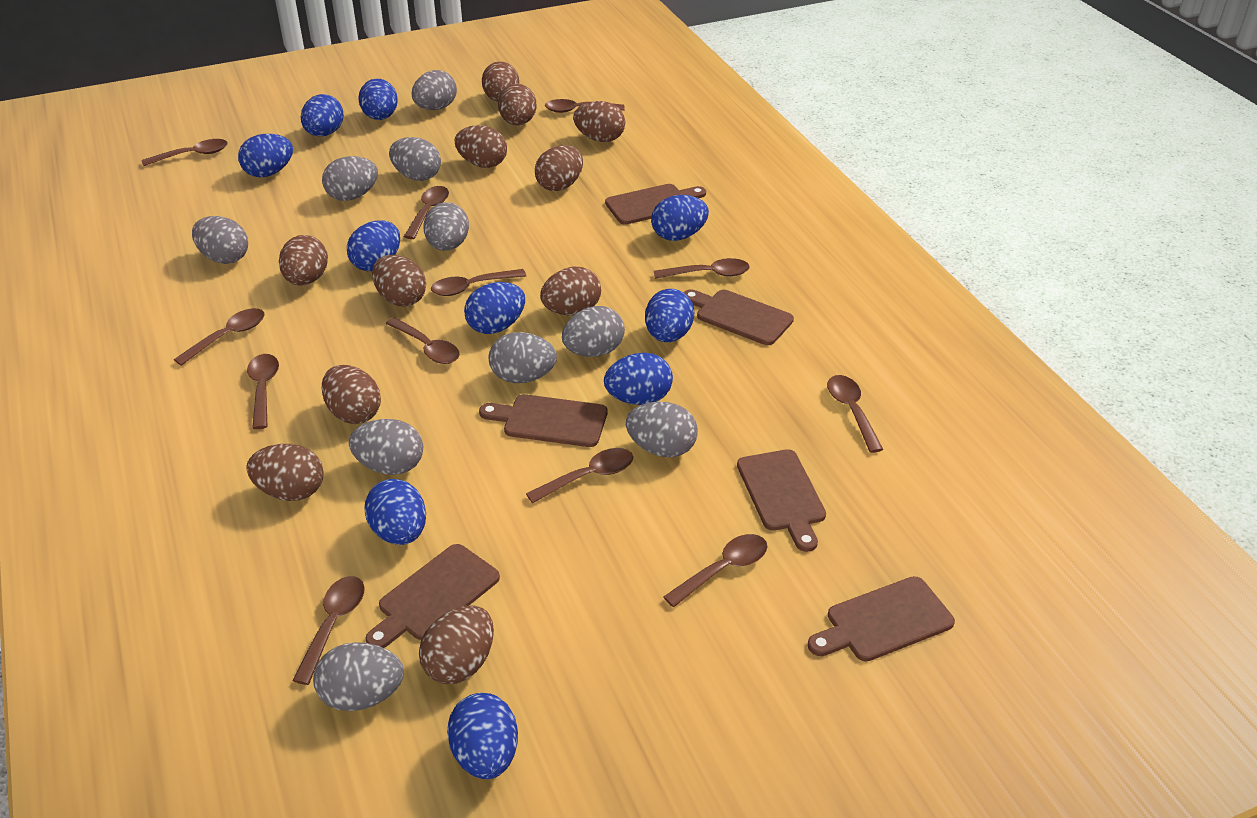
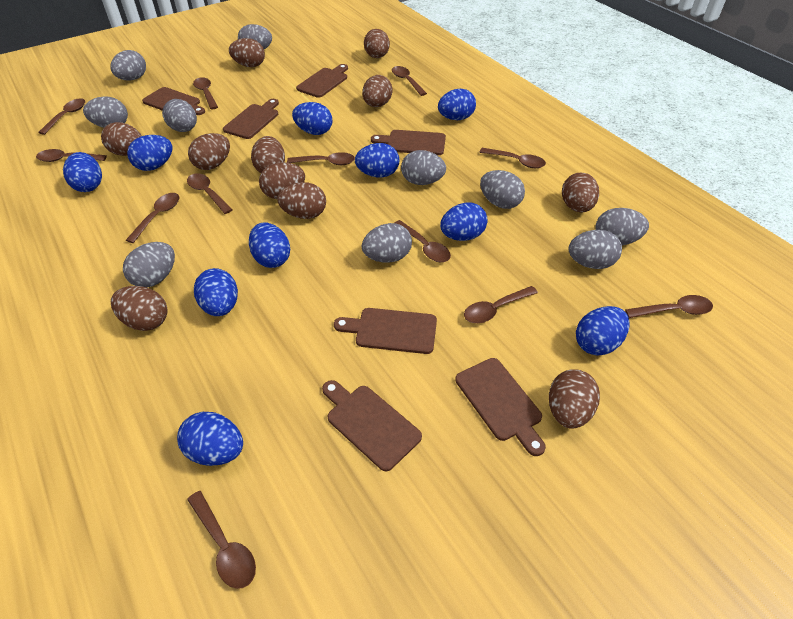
brown cutting board: 6 -> 7

